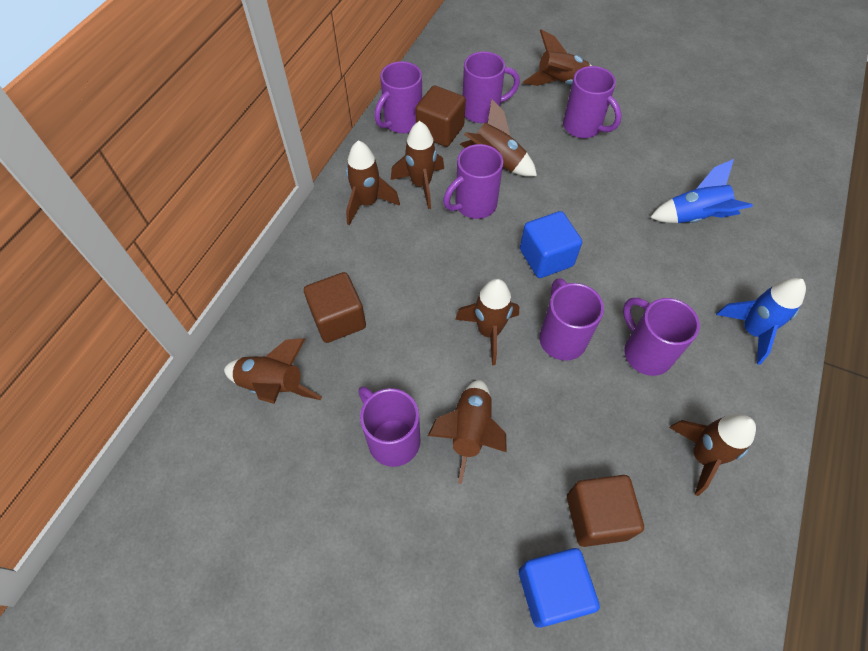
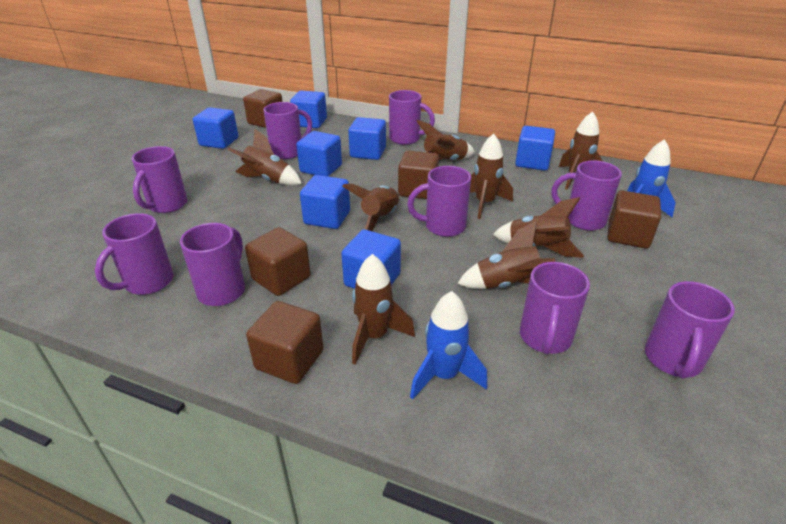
blue cube: 2 -> 7
brown cube: 3 -> 5
purple mug: 7 -> 9

